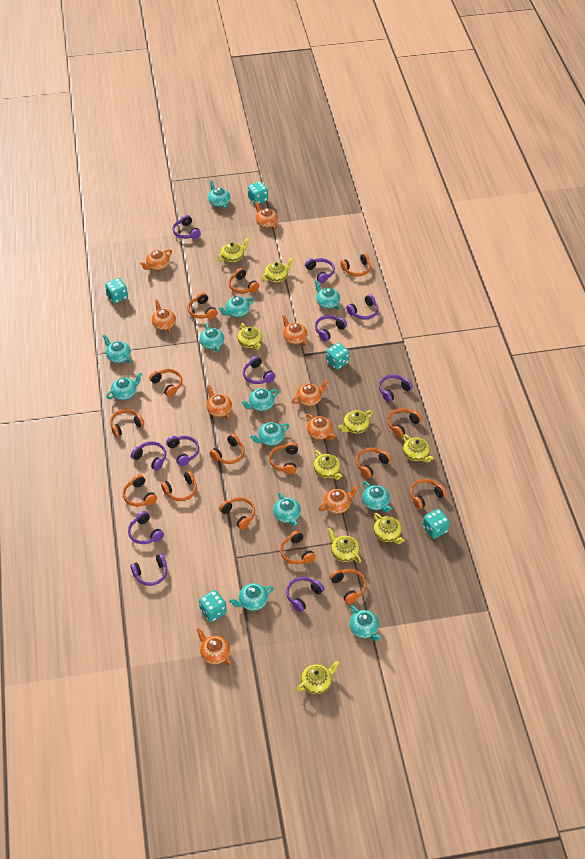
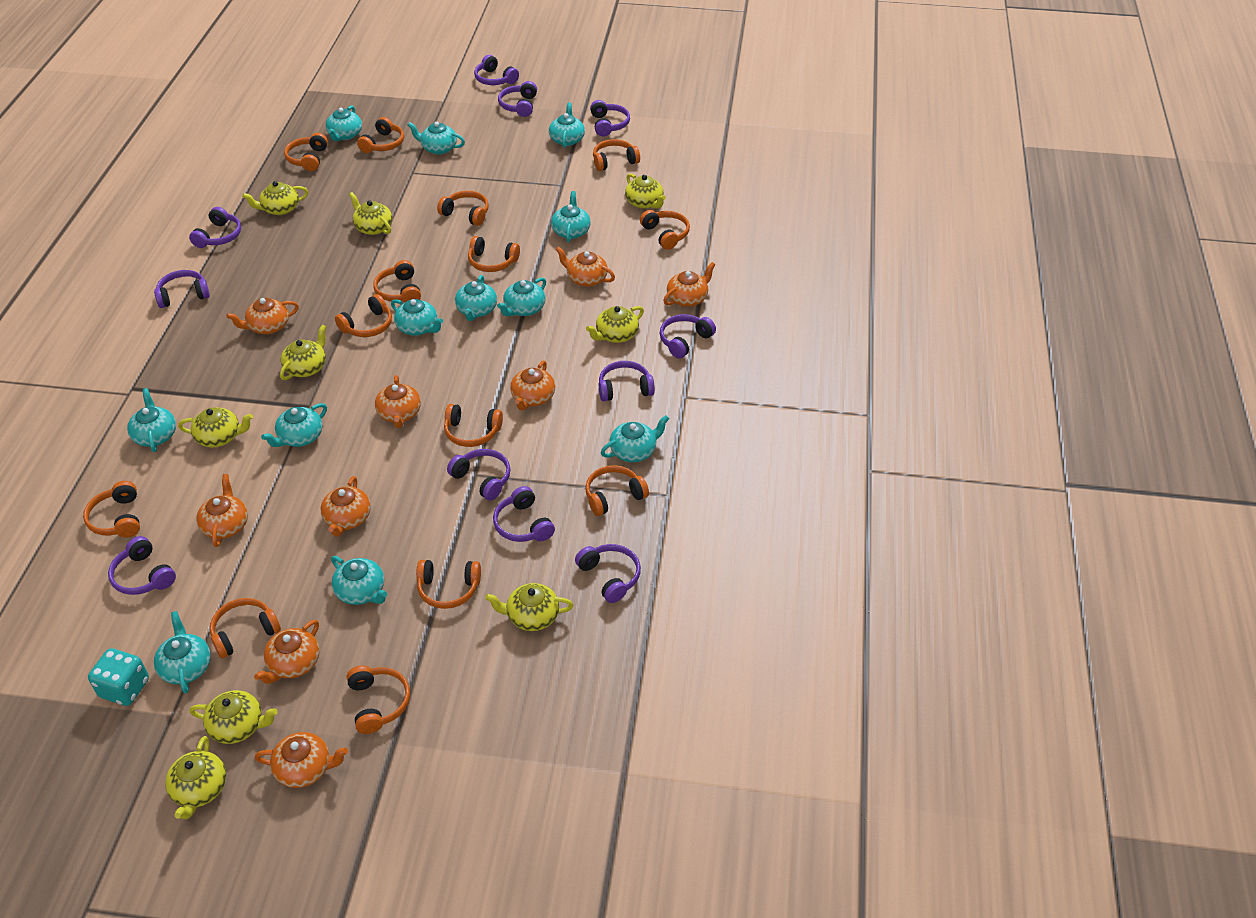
orange headphones: 15 -> 14
turquoise dice: 5 -> 1

